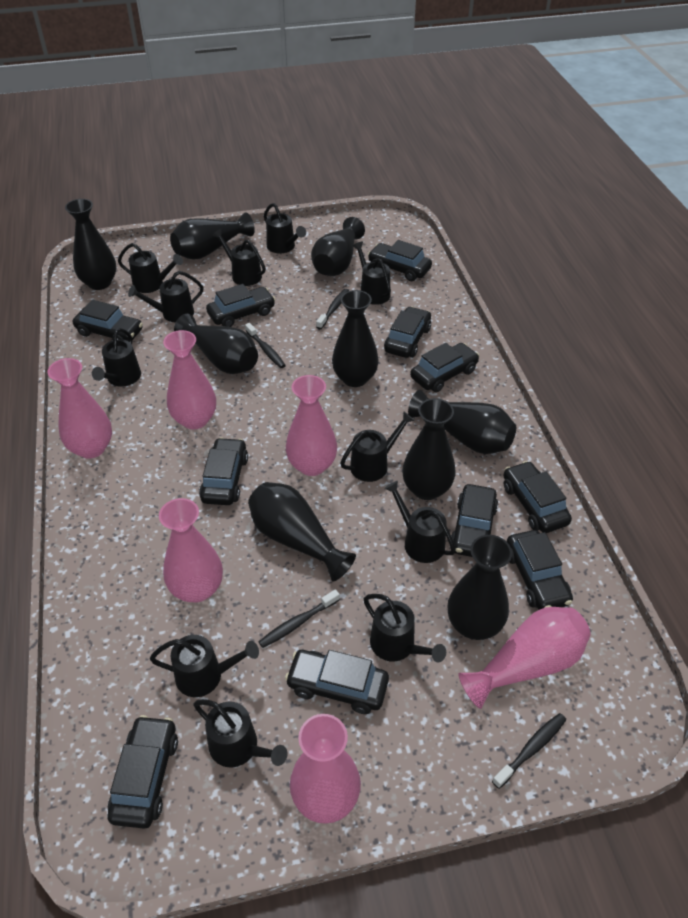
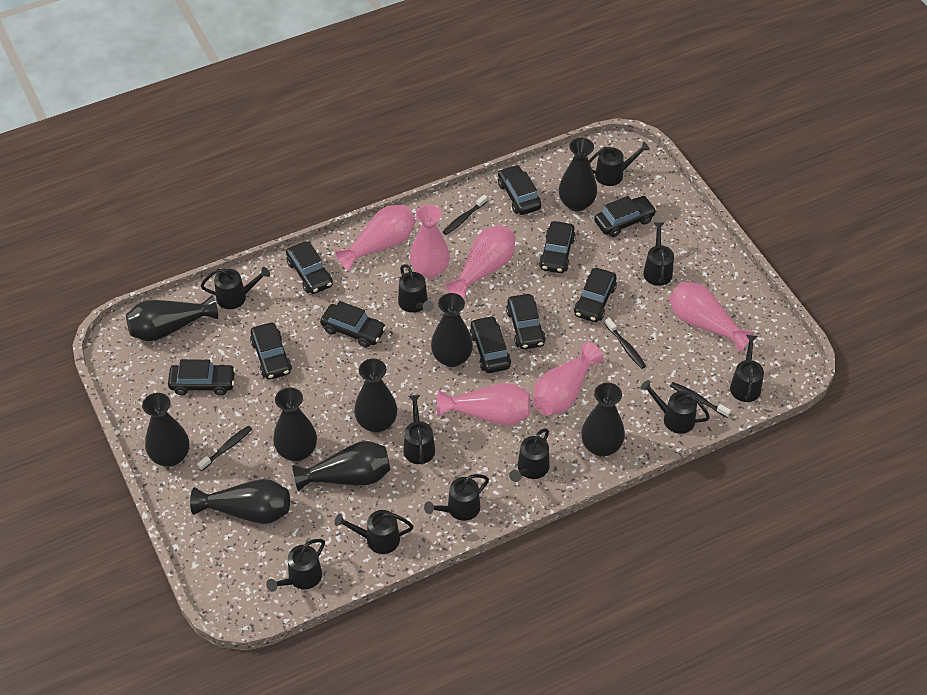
black car: 11 -> 10

